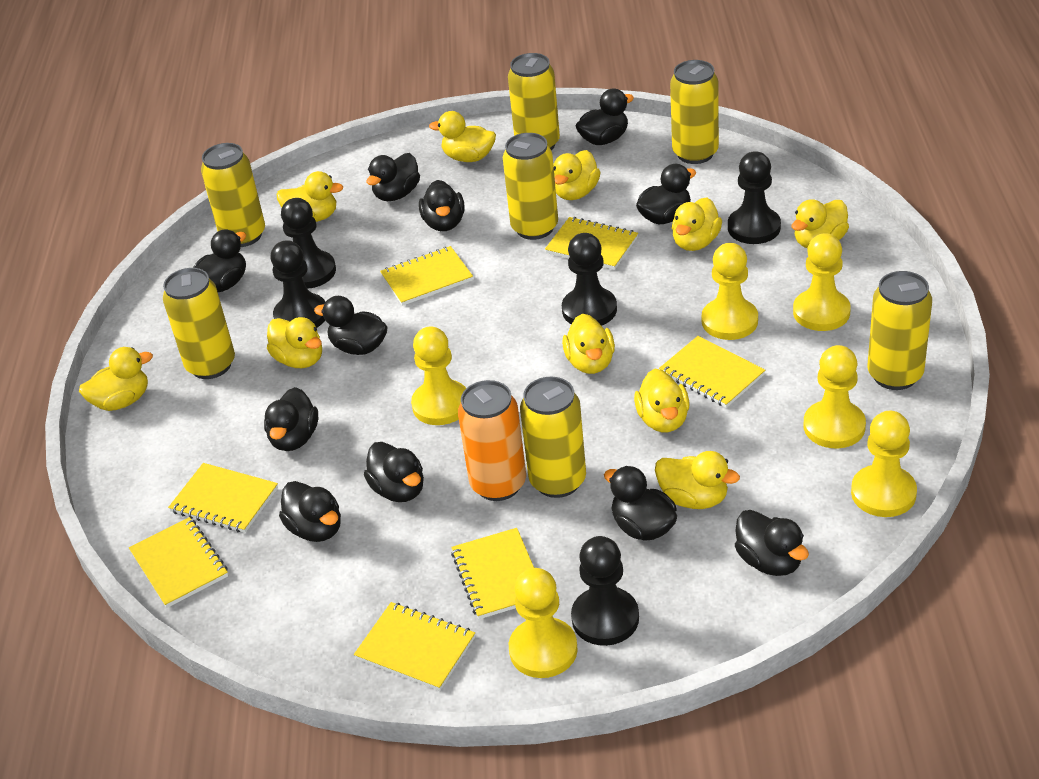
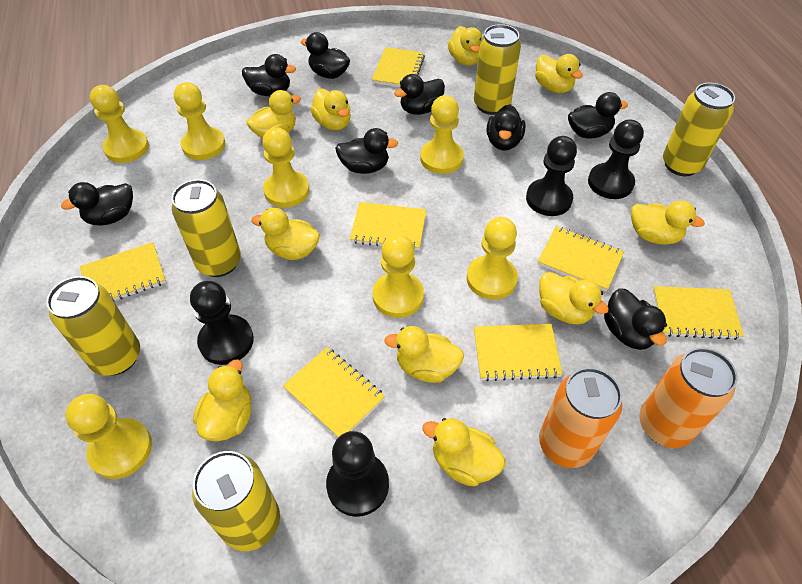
black duck: 11 -> 8
black pawn: 5 -> 4
orange can: 1 -> 2
yellow can: 7 -> 5
yellow pawn: 6 -> 7

